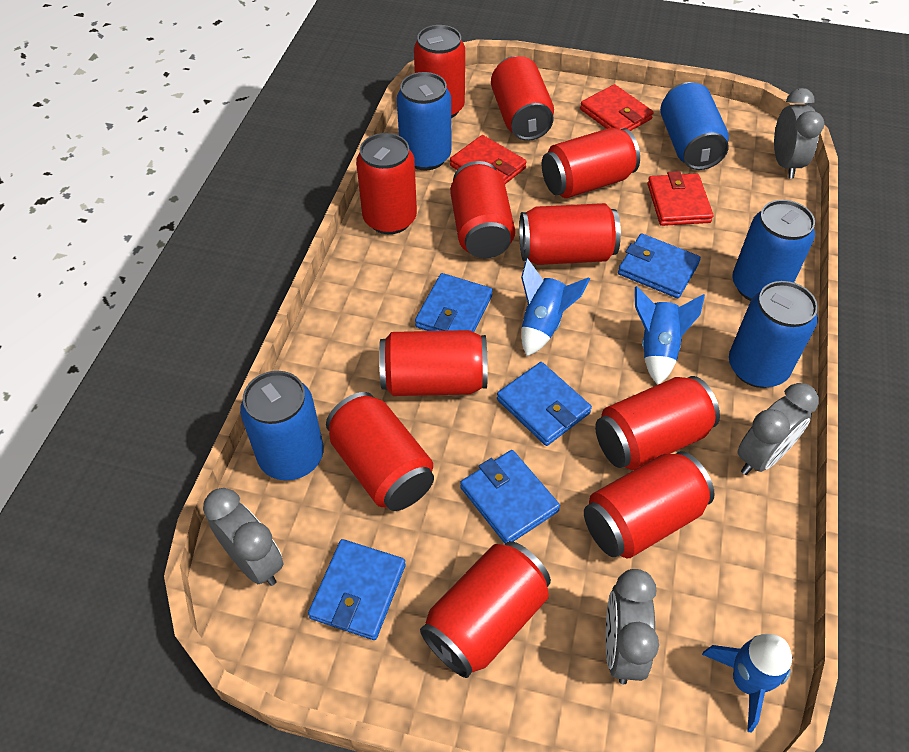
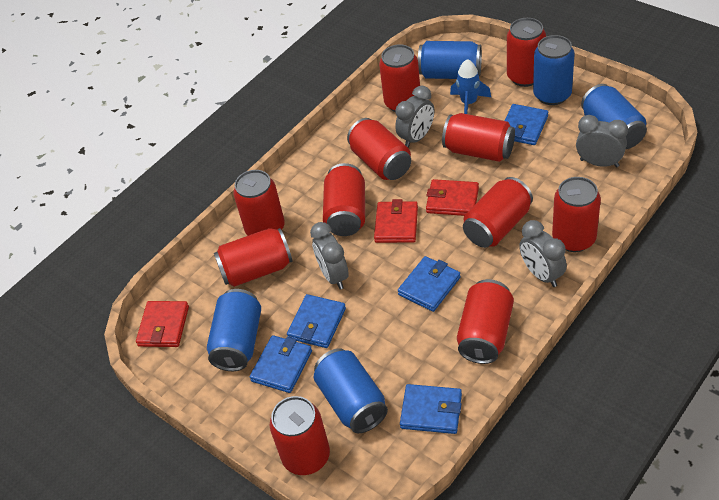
blue rocket: 3 -> 1

